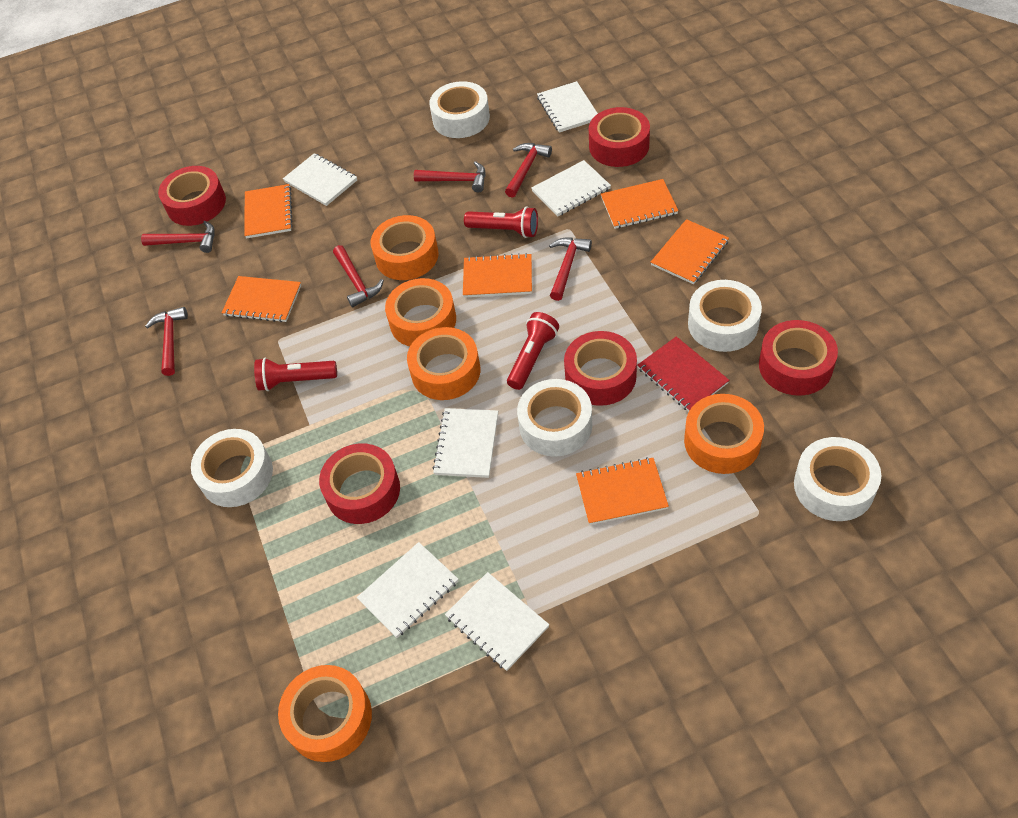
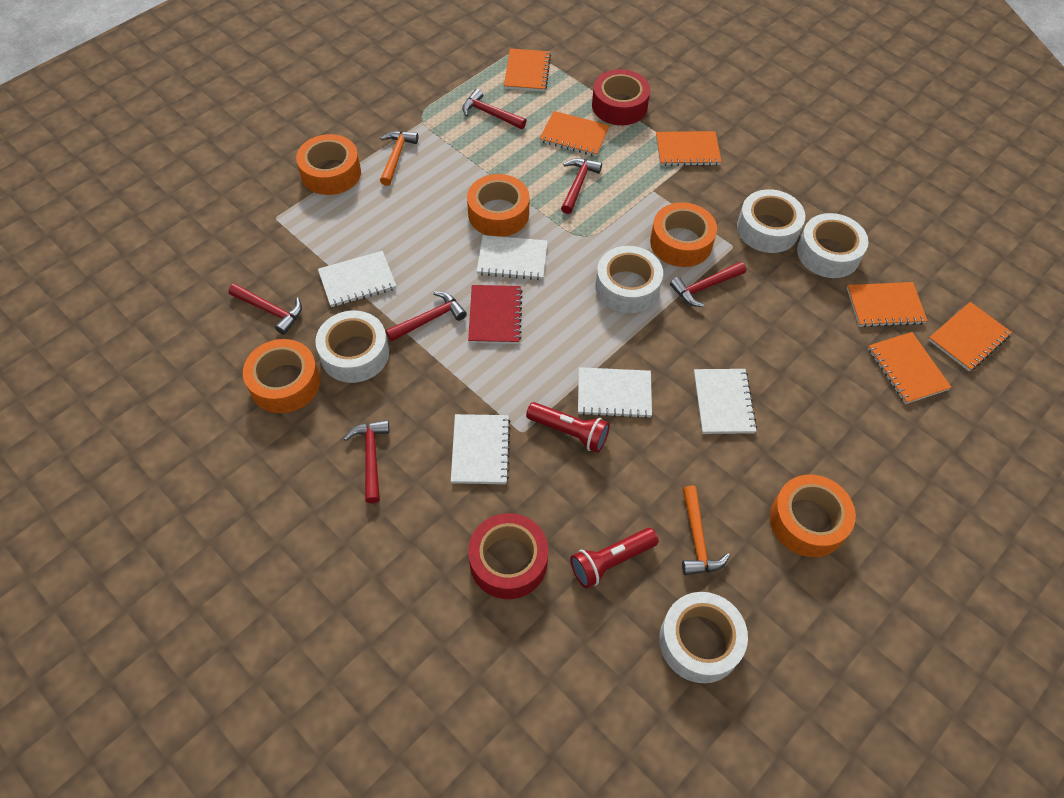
orange hammer: 0 -> 2
red flashlight: 3 -> 2
red tape: 5 -> 2
white notebook: 6 -> 5

